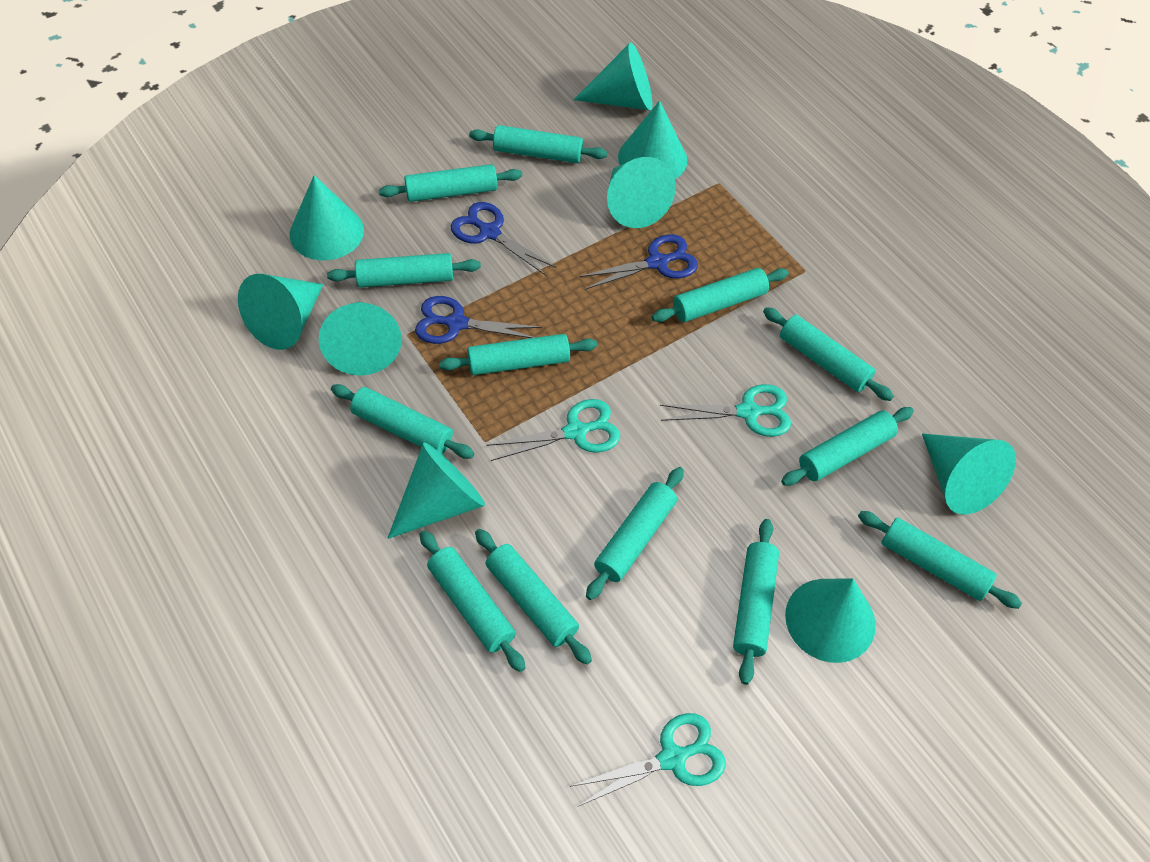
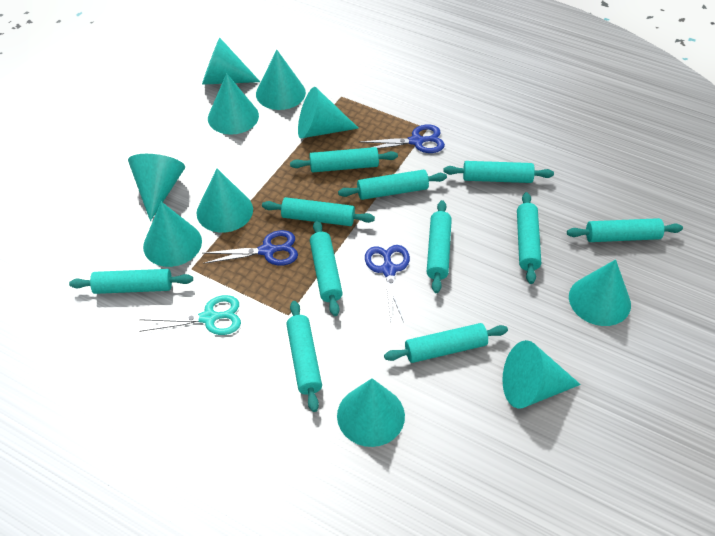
turquoise cone: 9 -> 10
turquoise rolling pin: 13 -> 11
turquoise scissors: 3 -> 1

